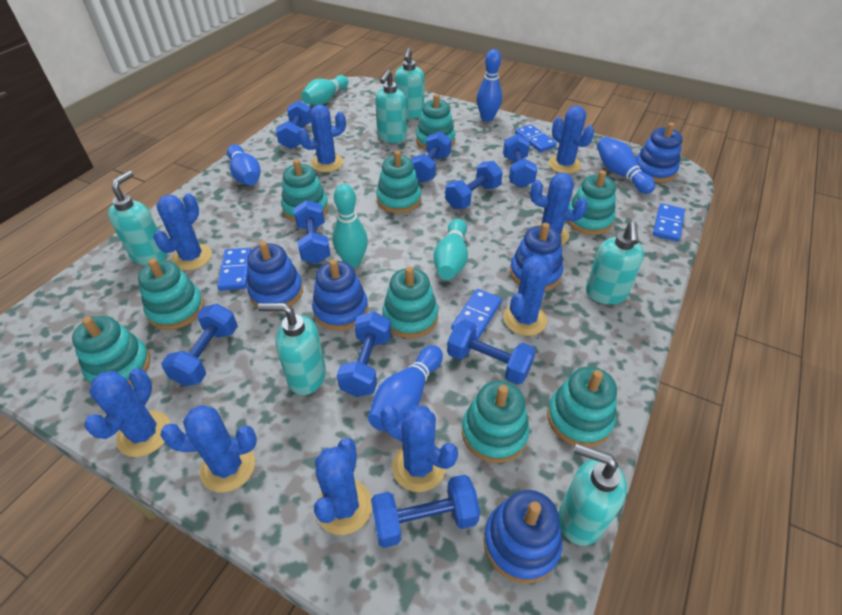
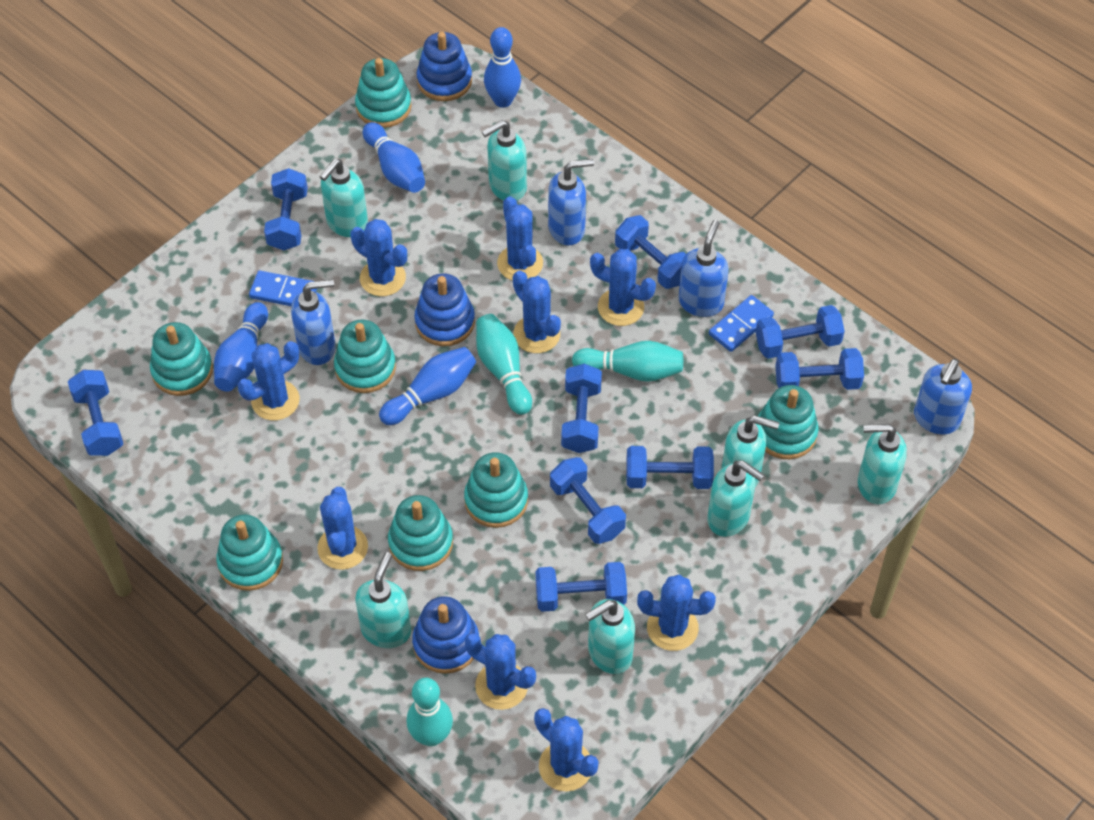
blue domino: 4 -> 2
blue soap dispenser: 0 -> 4
blue stacking toy: 5 -> 3
turquoise soap dispenser: 6 -> 7
turquoise stacking toy: 9 -> 7

